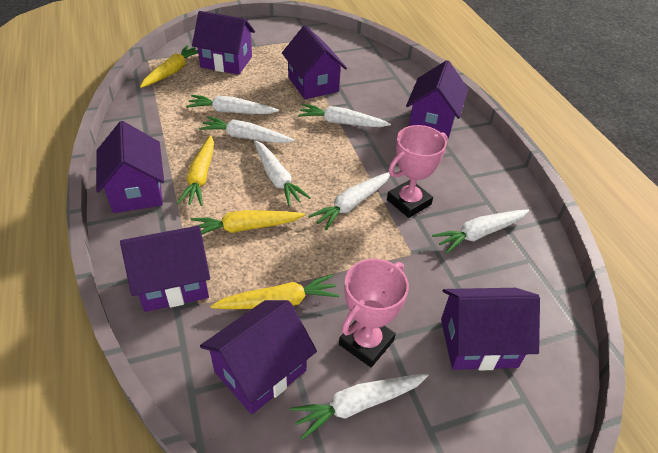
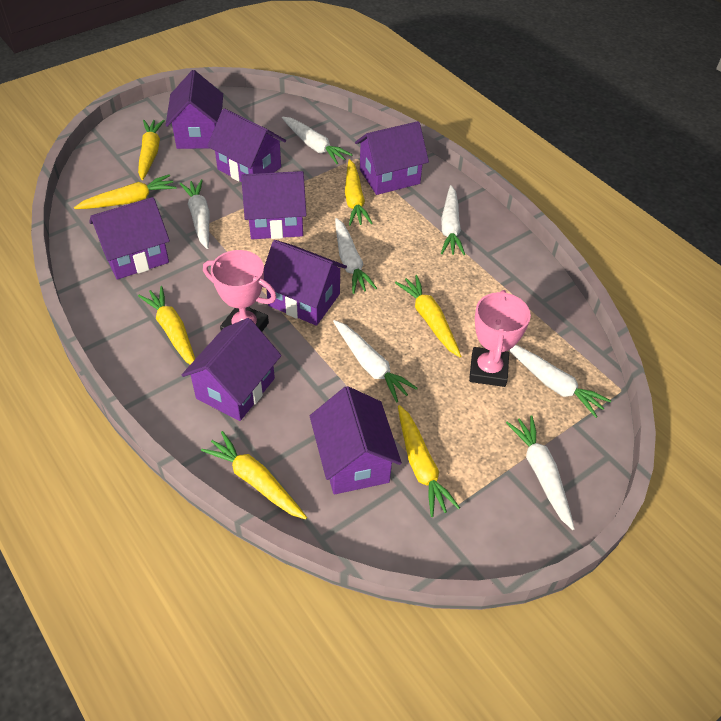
purple house: 7 -> 8
yellow carrot: 4 -> 7

